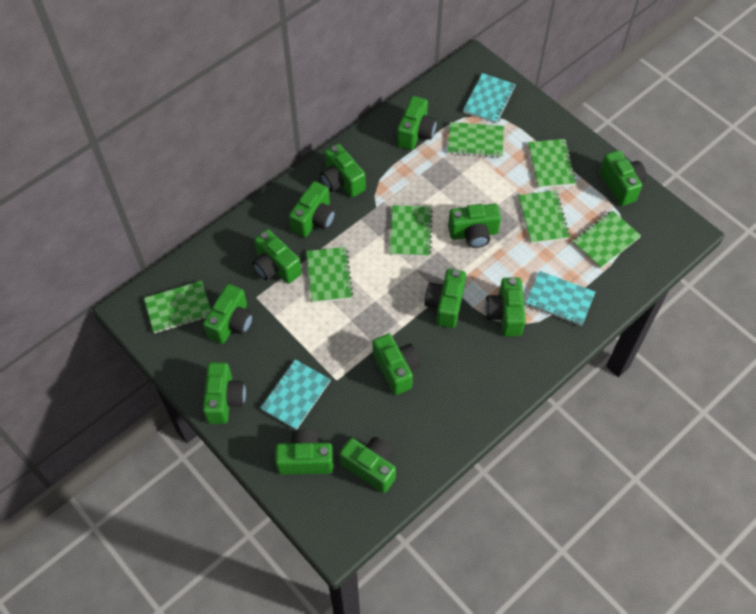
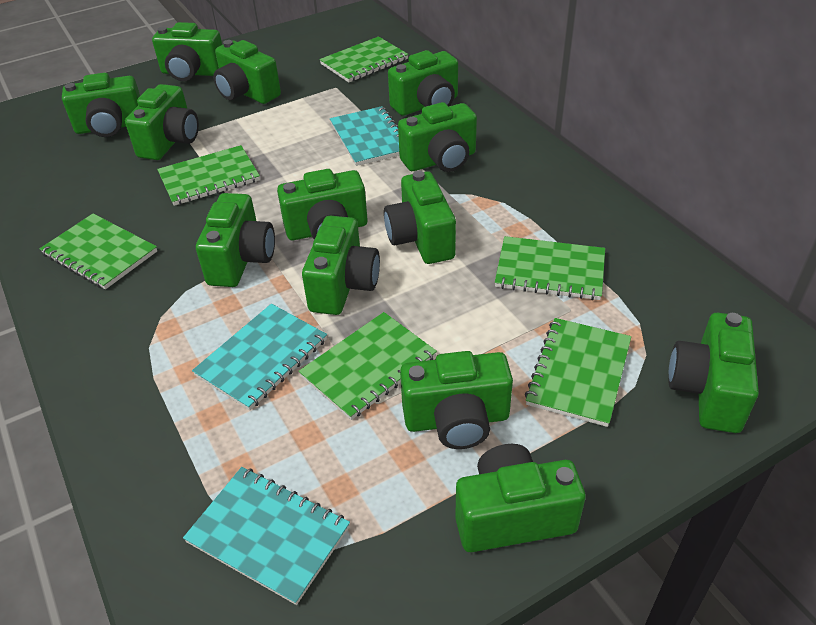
green notebook: 7 -> 6

